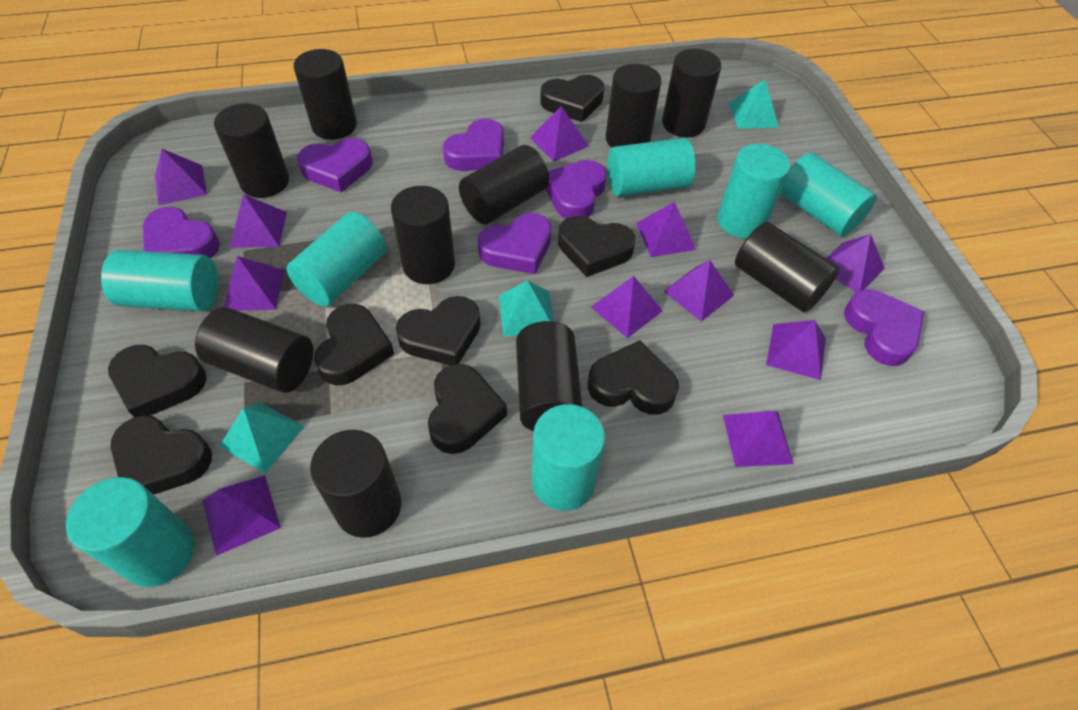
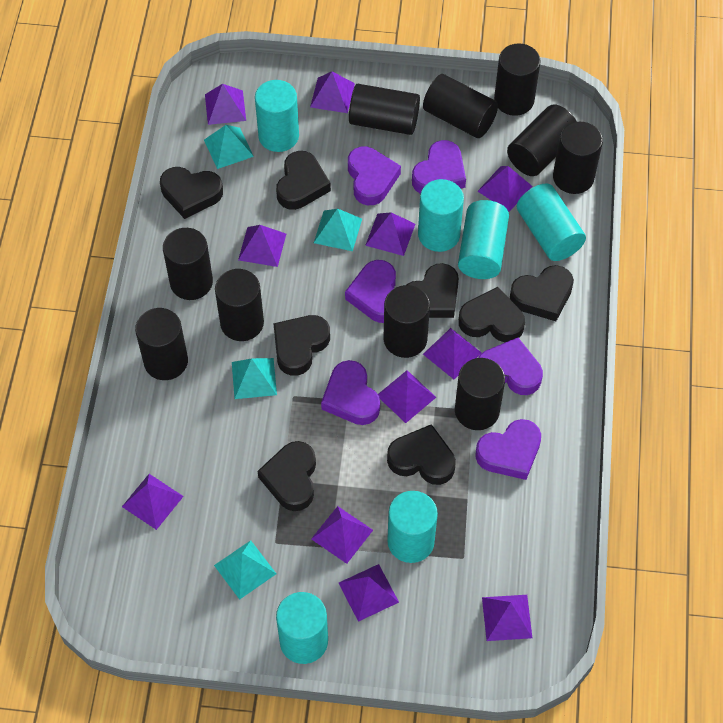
turquoise cylinder: 7 -> 6
turquoise pyramid: 3 -> 4

